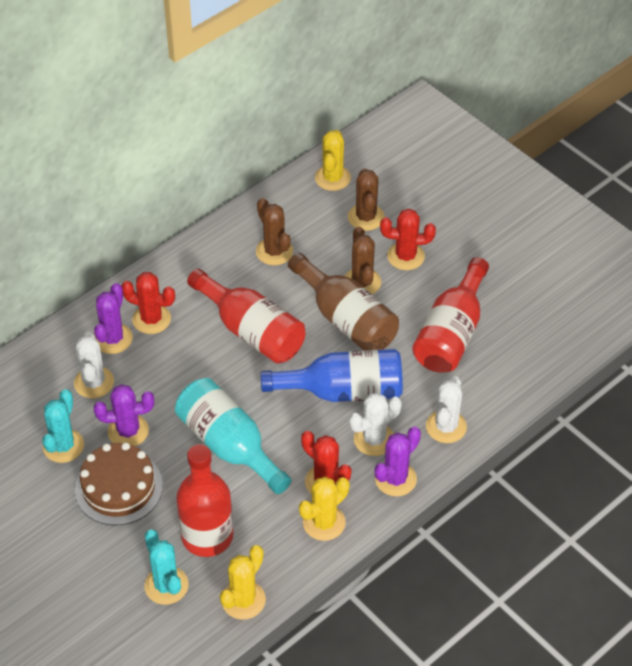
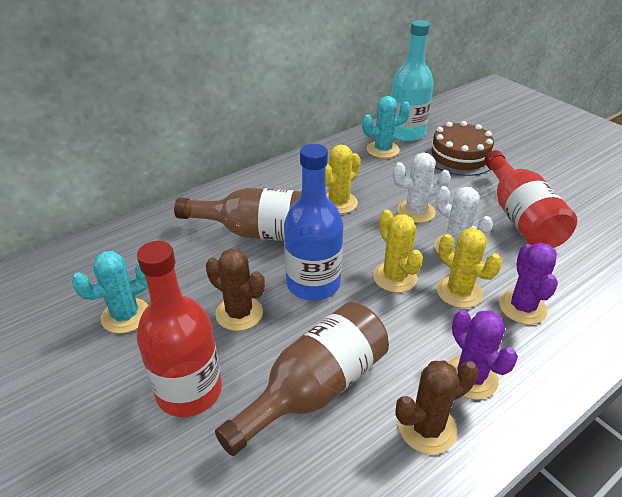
brown bottle: 1 -> 2
brown cactus: 3 -> 2
purple cactus: 3 -> 2
red bottle: 3 -> 2
red cactus: 3 -> 0
white cactus: 3 -> 2

